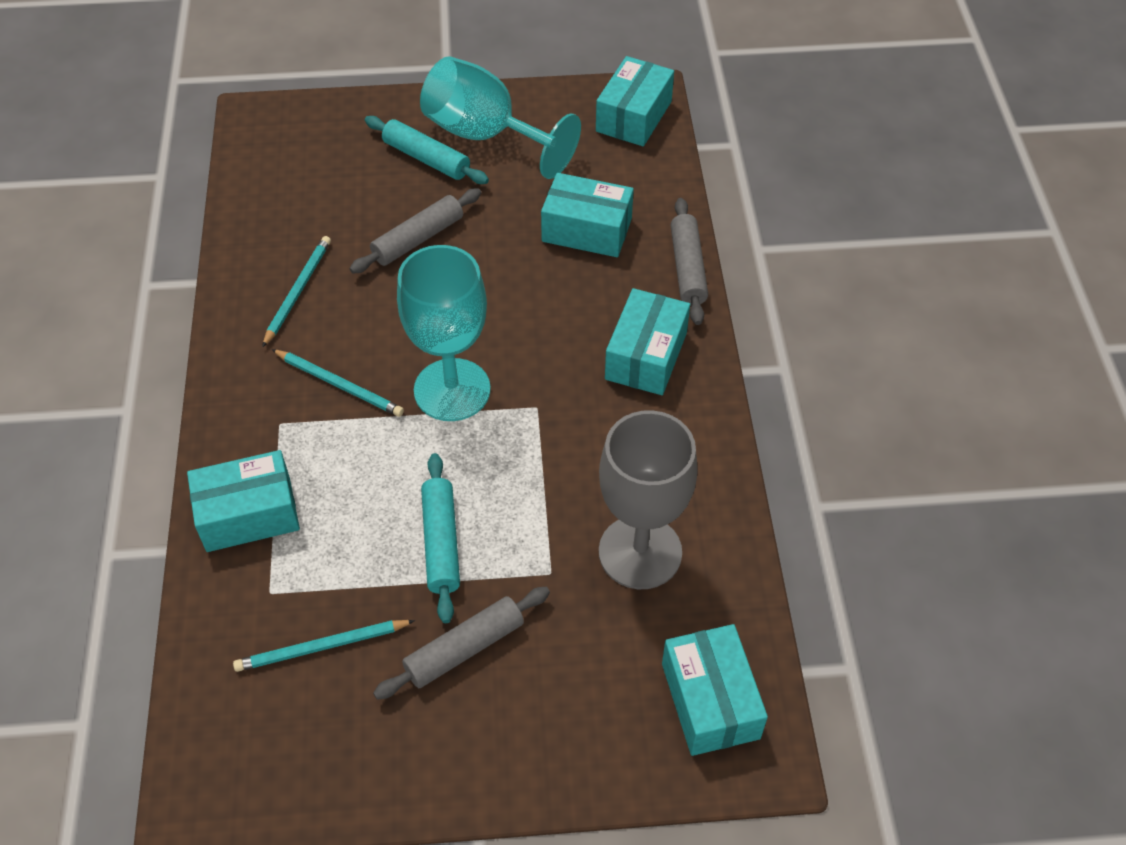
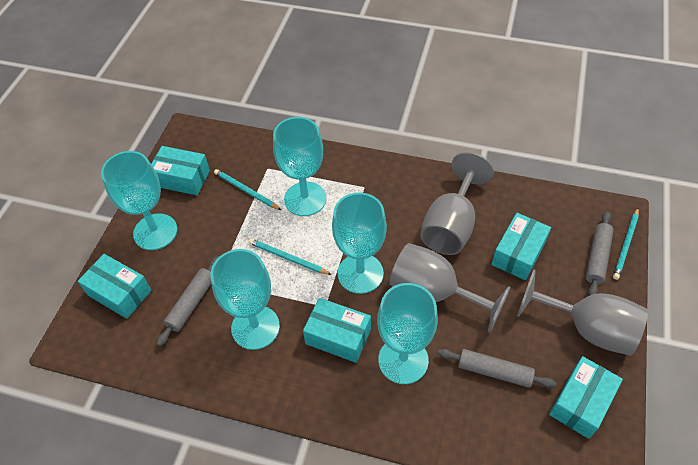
grey goblet: 1 -> 3
turquoise goblet: 2 -> 5
turquoise rolling pin: 2 -> 0

